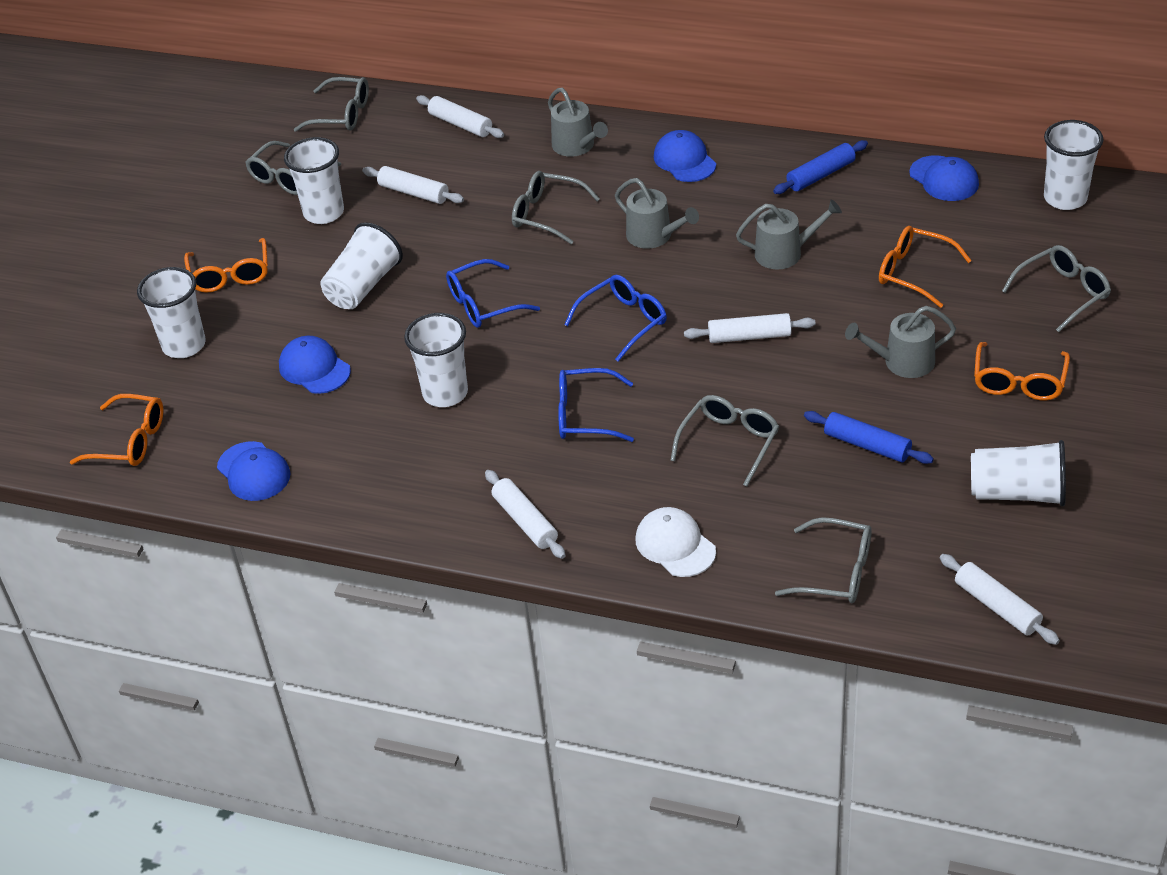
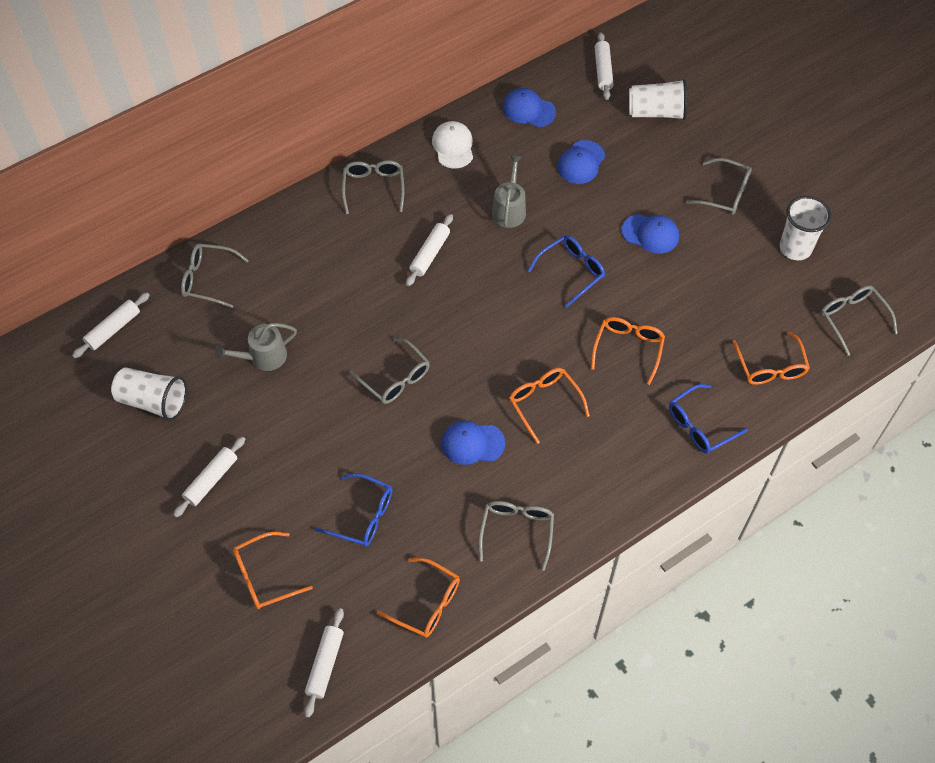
blue rolling pin: 2 -> 0
grey watering can: 4 -> 2
orange glasses: 4 -> 5
white cup: 6 -> 3

